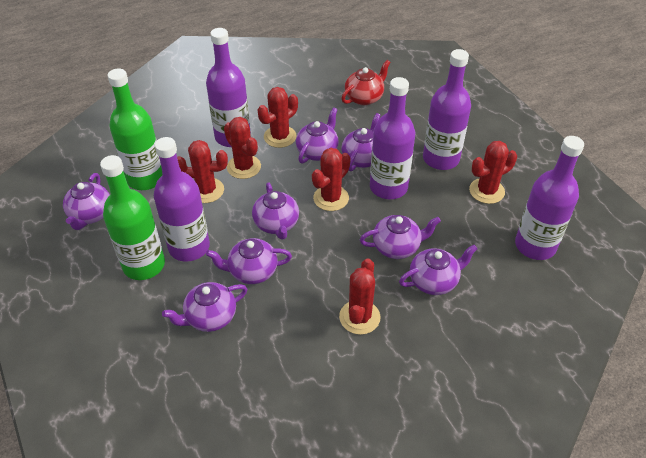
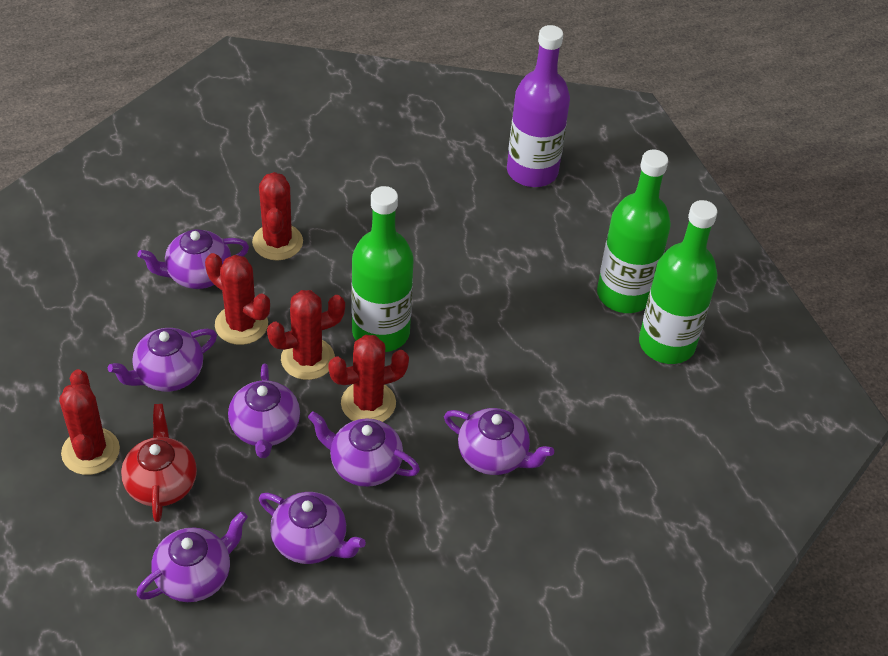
green bottle: 2 -> 3
purple bottle: 5 -> 1
purple teapot: 8 -> 7
red cactus: 6 -> 5

